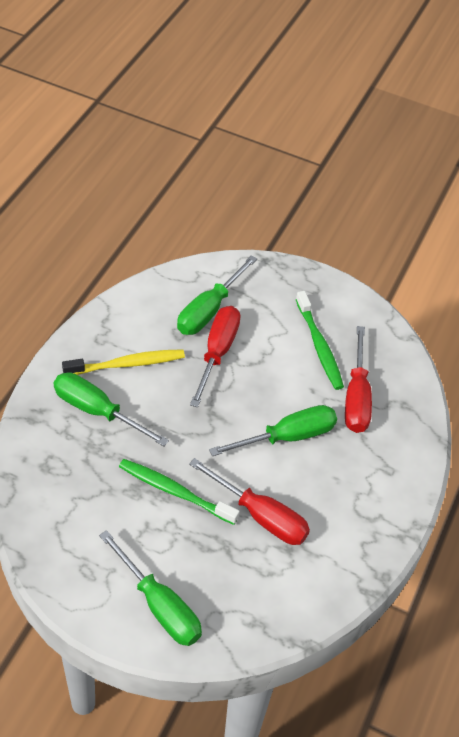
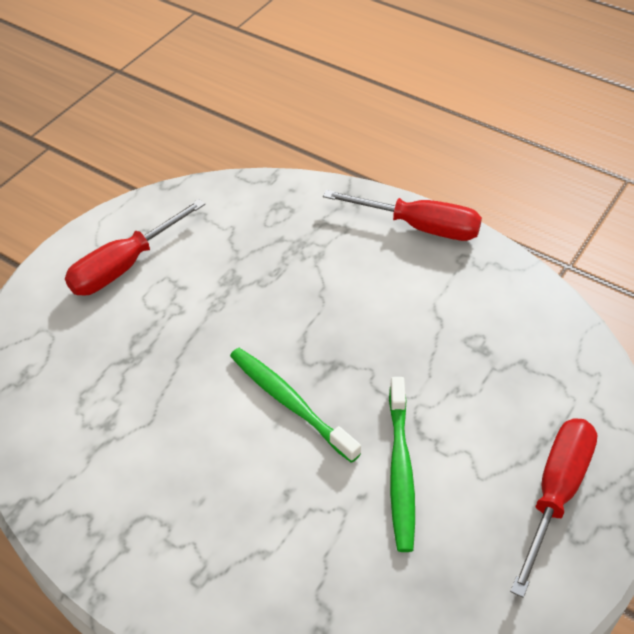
green screwdriver: 4 -> 0
yellow toothbrush: 1 -> 0

